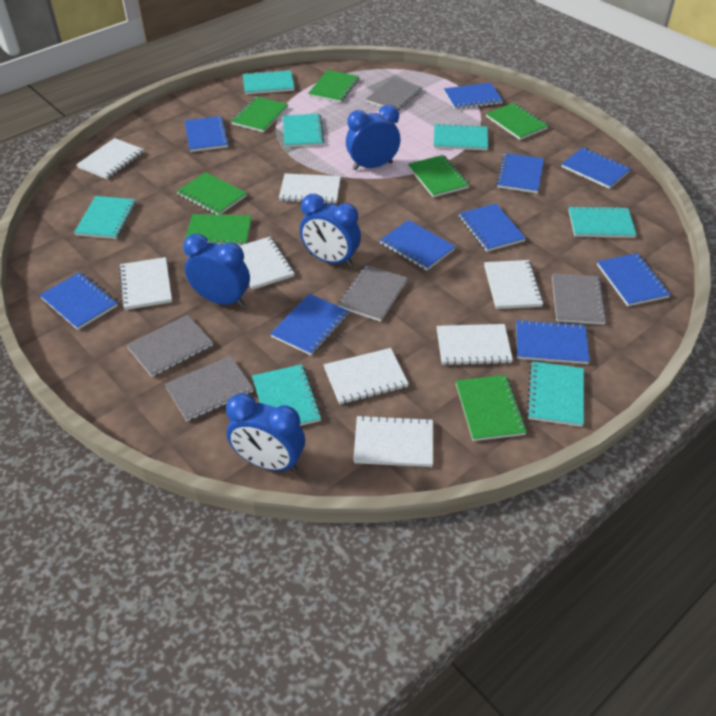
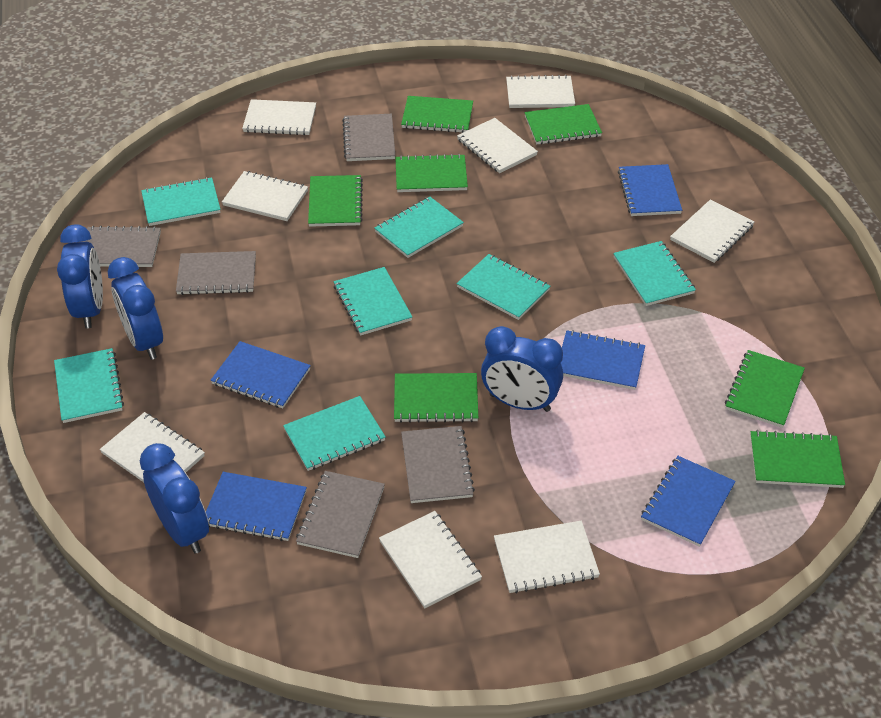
blue notebook: 10 -> 5

